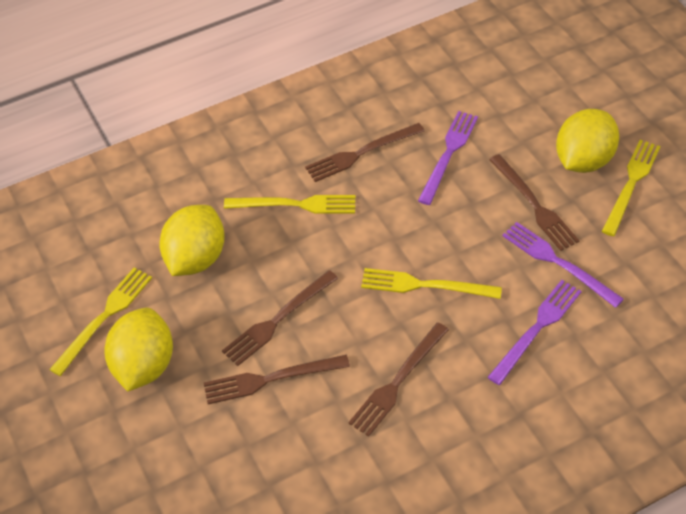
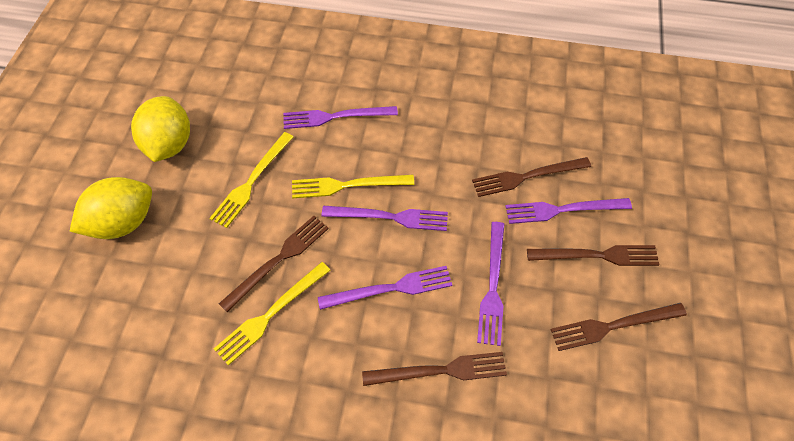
purple fork: 3 -> 5
yellow fork: 4 -> 3
yellow lemon: 3 -> 2

